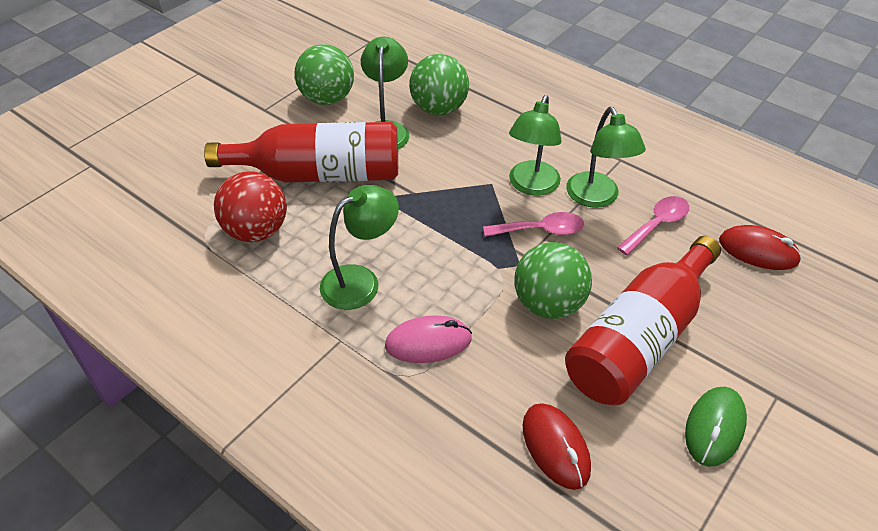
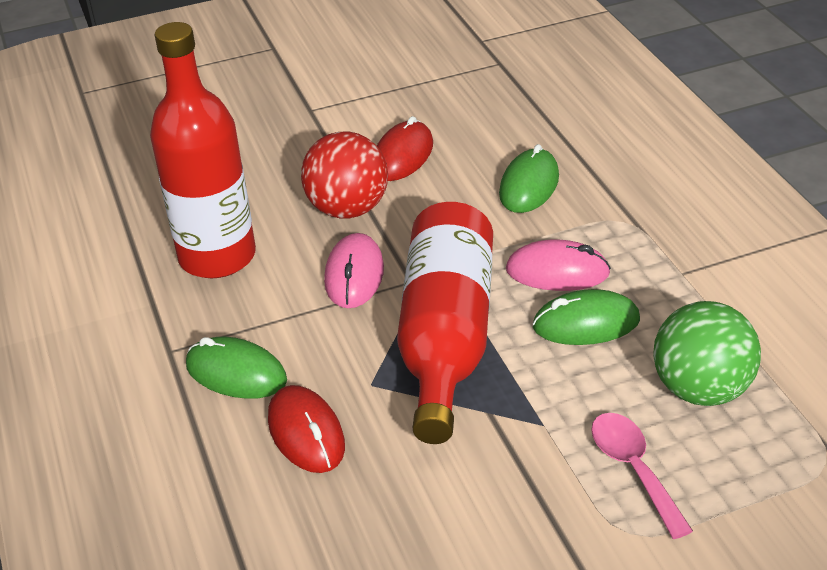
green ball: 3 -> 1
green lamp: 4 -> 0
green mouse: 1 -> 3
pink mouse: 1 -> 2
pink spoon: 2 -> 1

